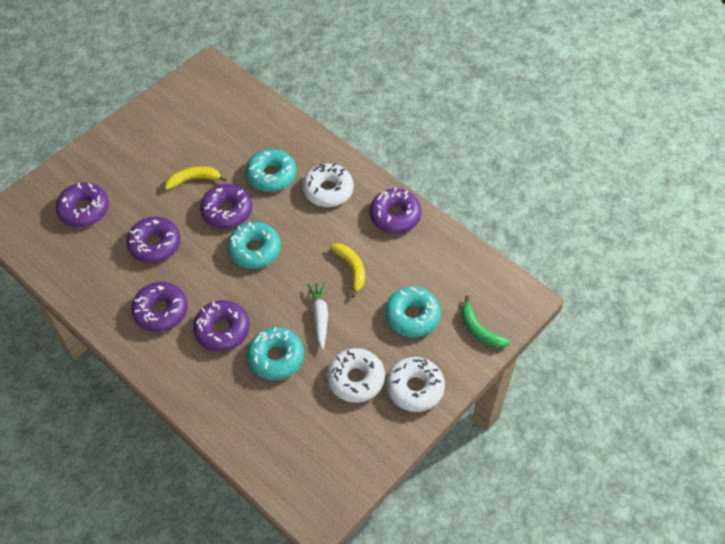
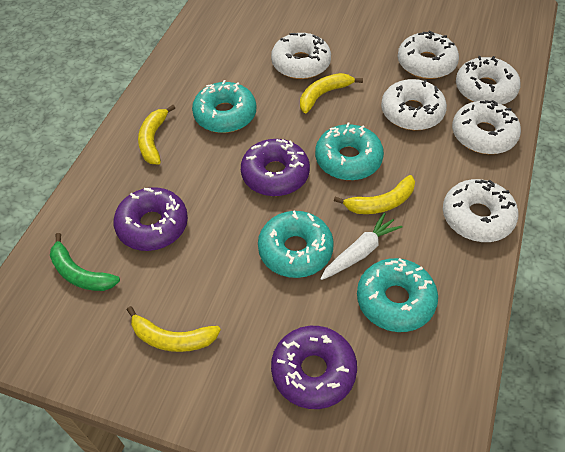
purple donut: 6 -> 3
white donut: 3 -> 6
yellow banana: 2 -> 4

